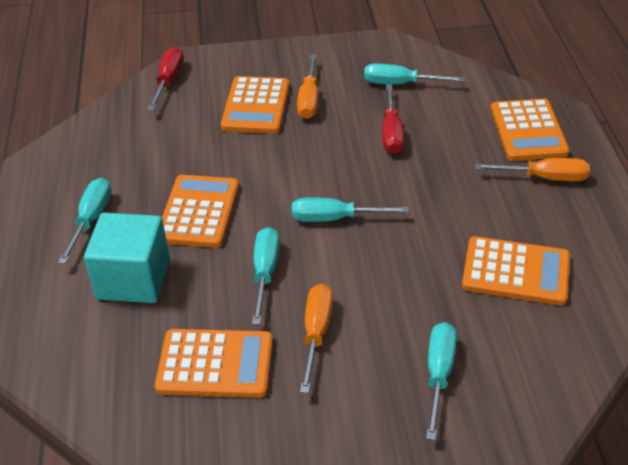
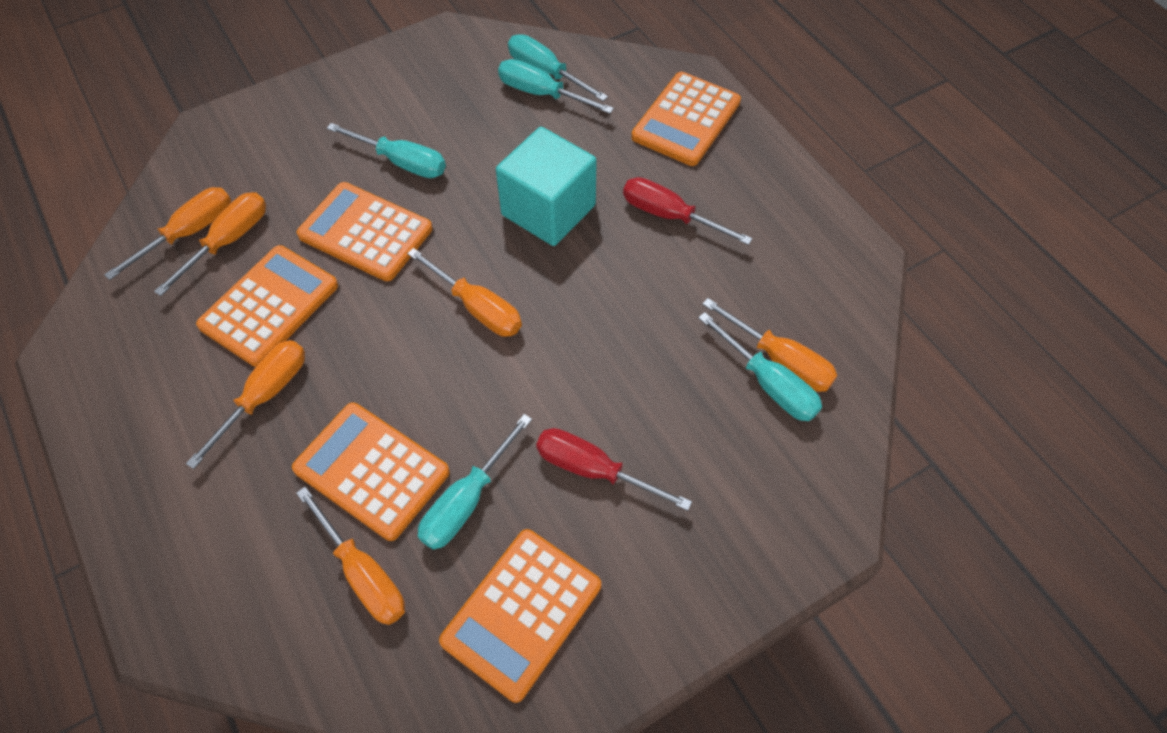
orange screwdriver: 3 -> 6

